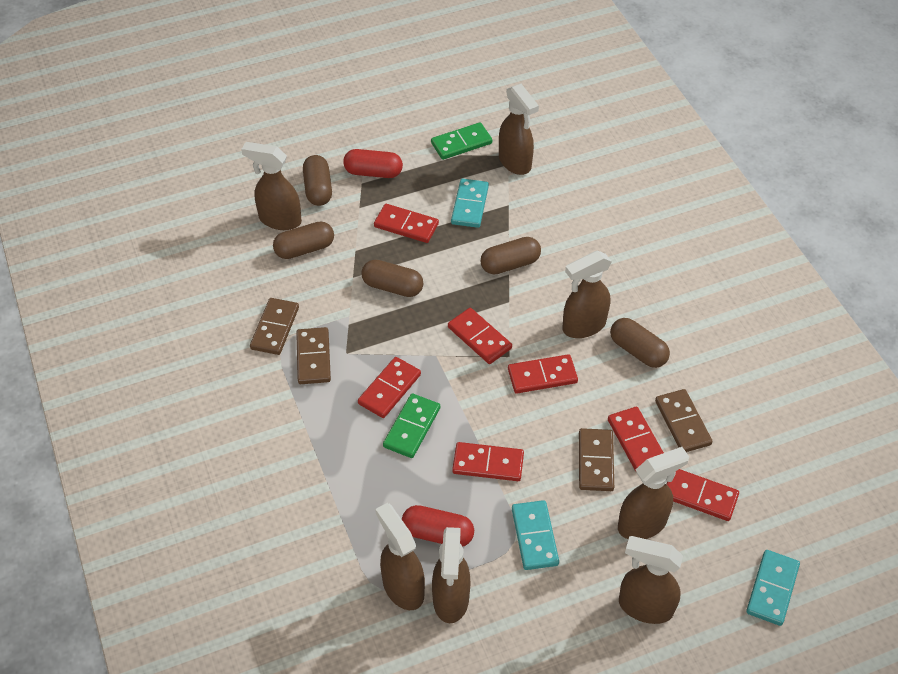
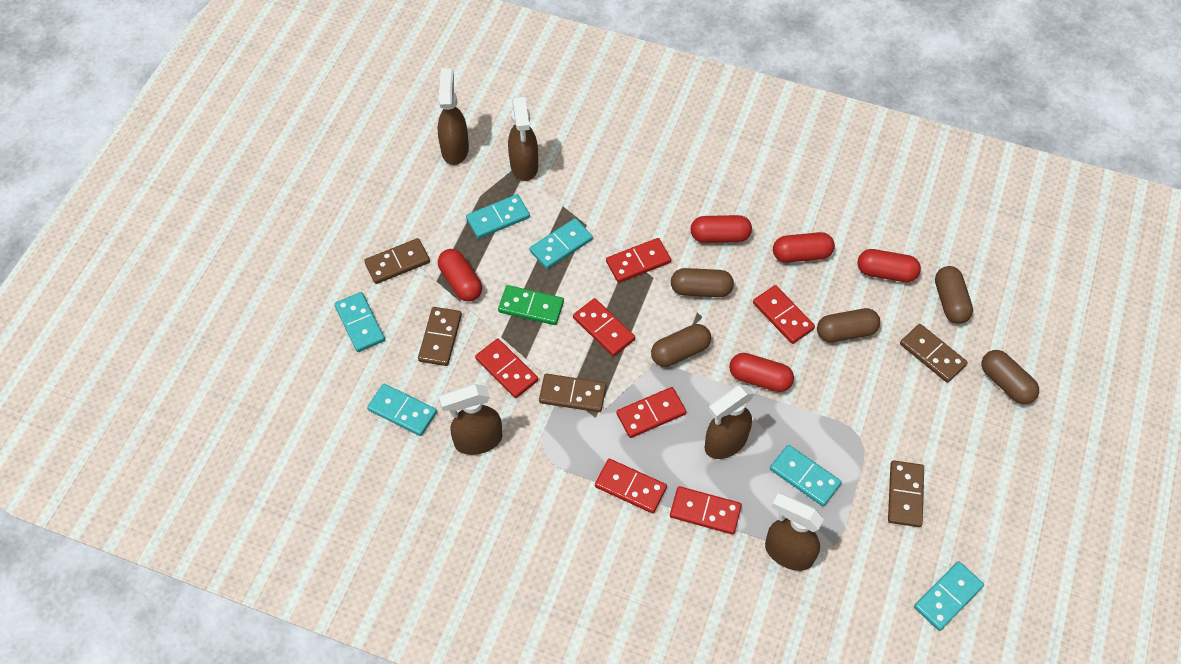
brown domino: 4 -> 5
brown spray bottle: 7 -> 5
green domino: 2 -> 1
red capsule: 2 -> 5
turquoise domino: 3 -> 6

